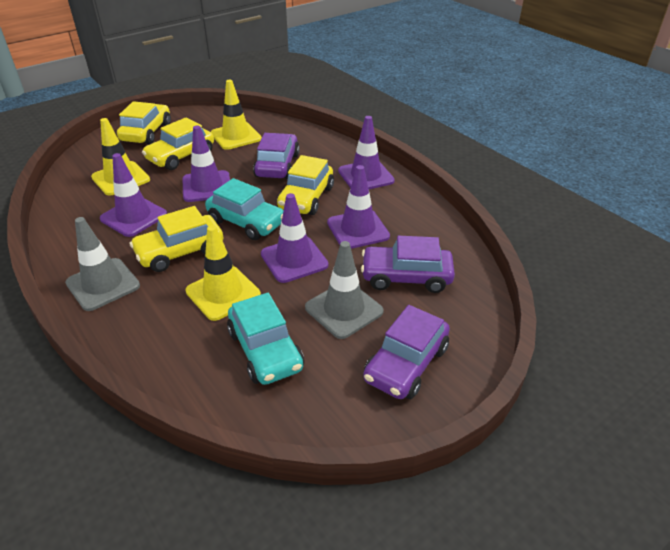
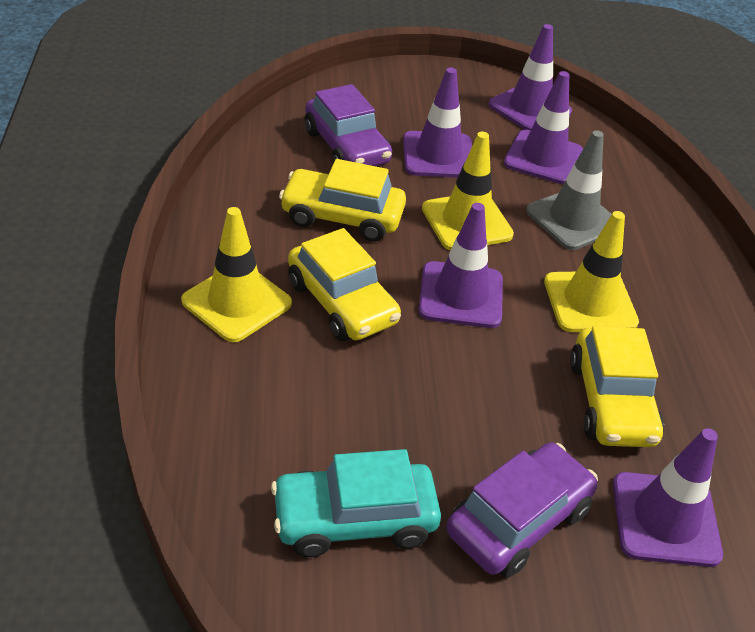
grey traffic cone: 2 -> 1
purple car: 3 -> 2
turquoise car: 2 -> 1
yellow car: 4 -> 3

